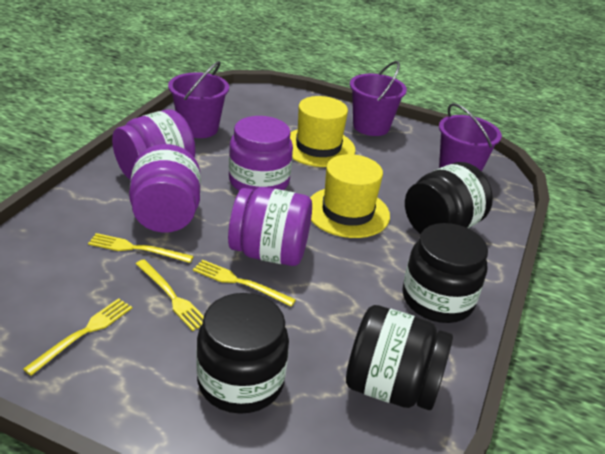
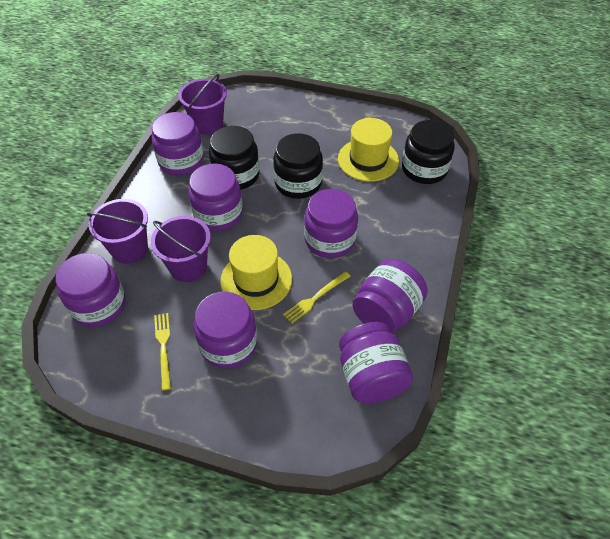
black jar: 4 -> 3
purple jar: 4 -> 7
yellow fork: 4 -> 2

